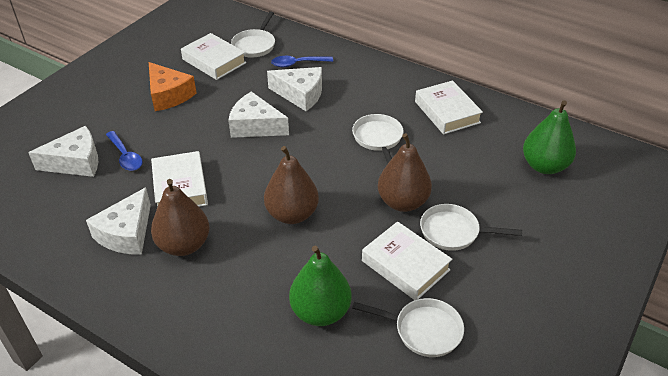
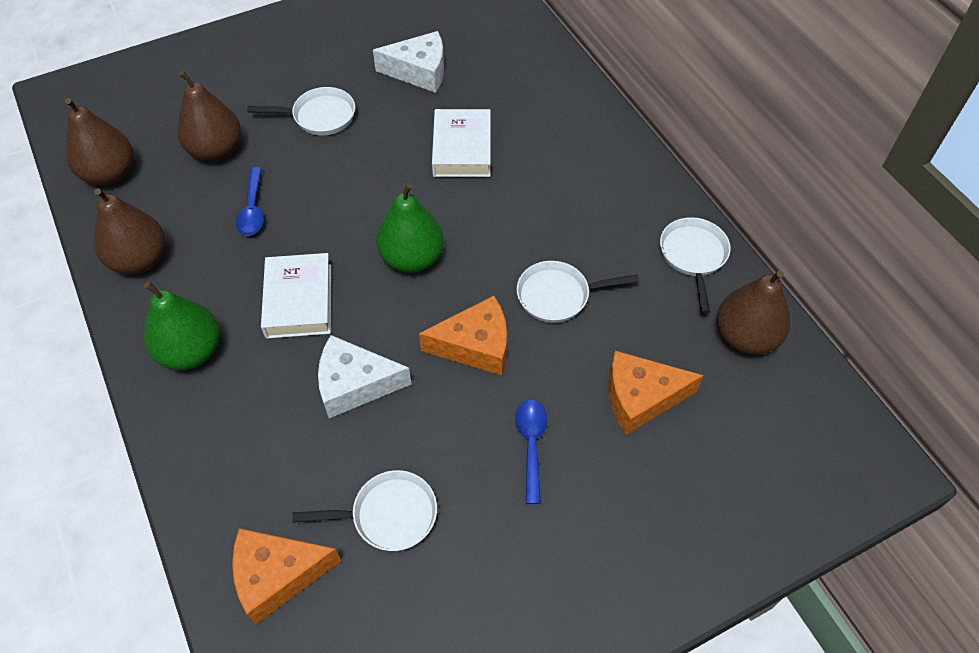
brown pear: 3 -> 4
orange cheese: 1 -> 3
white book: 4 -> 2
white cheese: 4 -> 2

